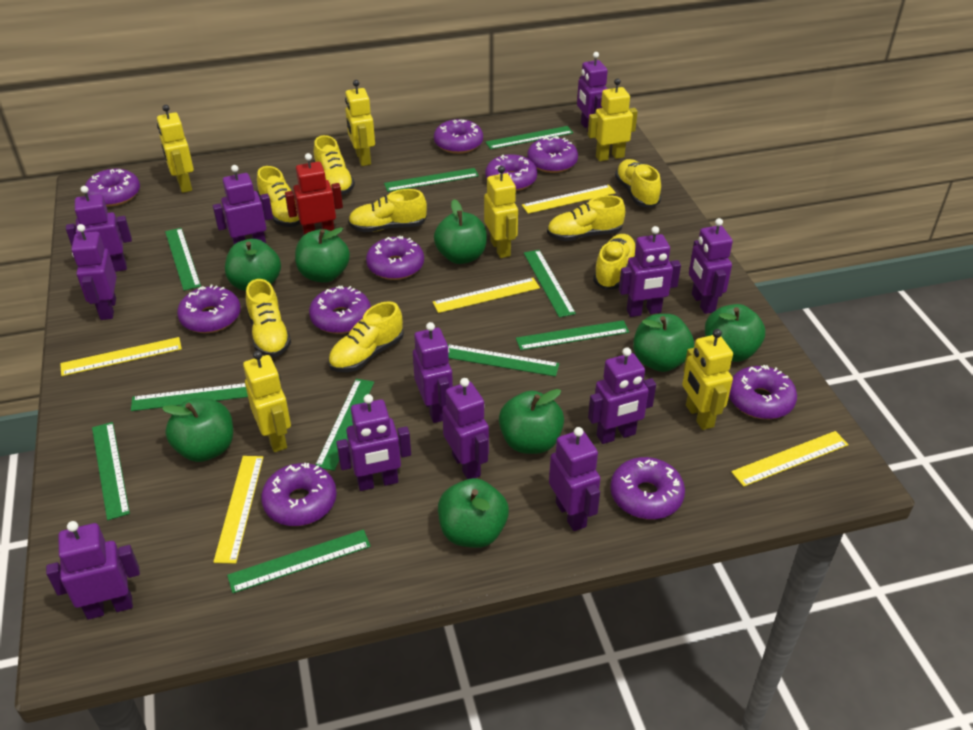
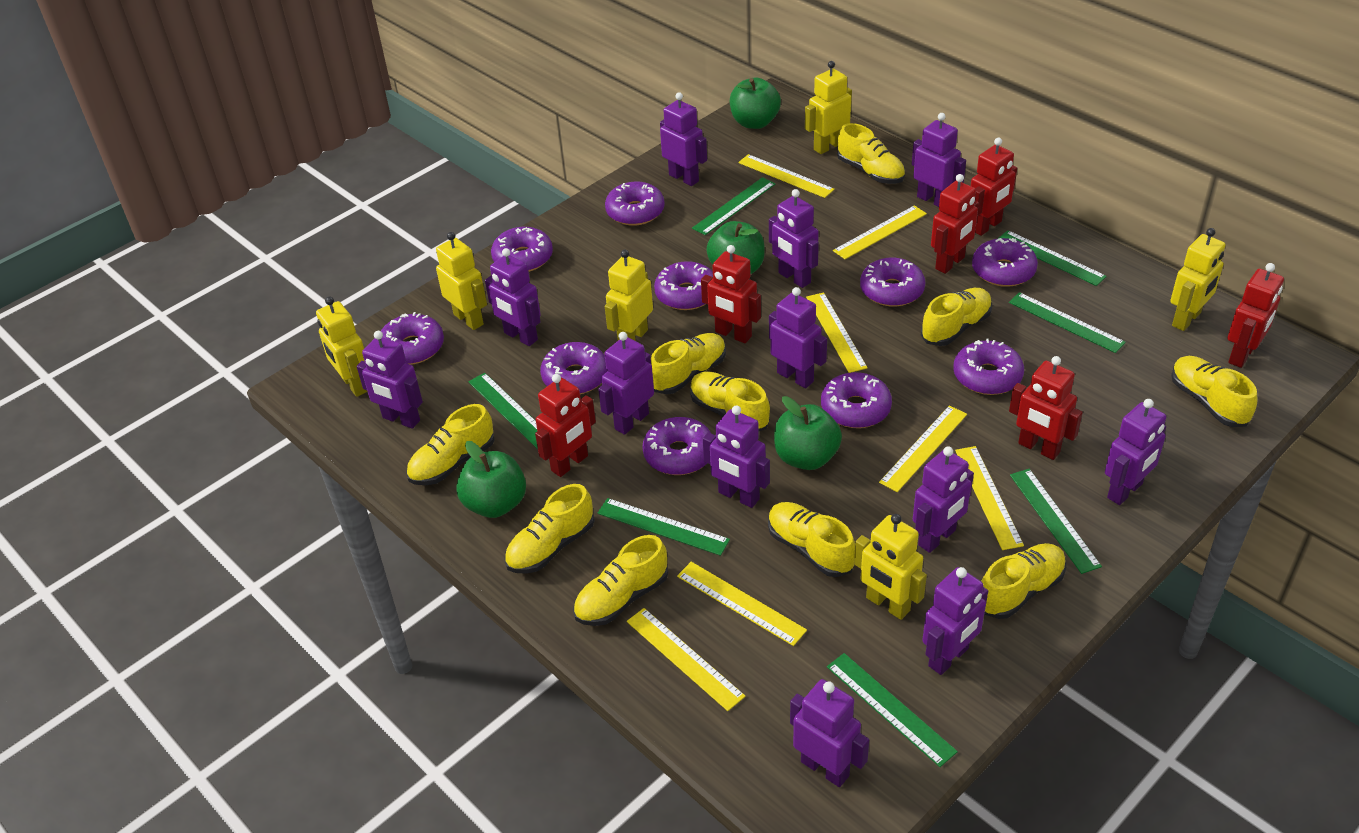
green apple: 8 -> 4
green ruler: 10 -> 7
red robot: 1 -> 6
yellow ruler: 5 -> 7
yellow shoe: 8 -> 10

